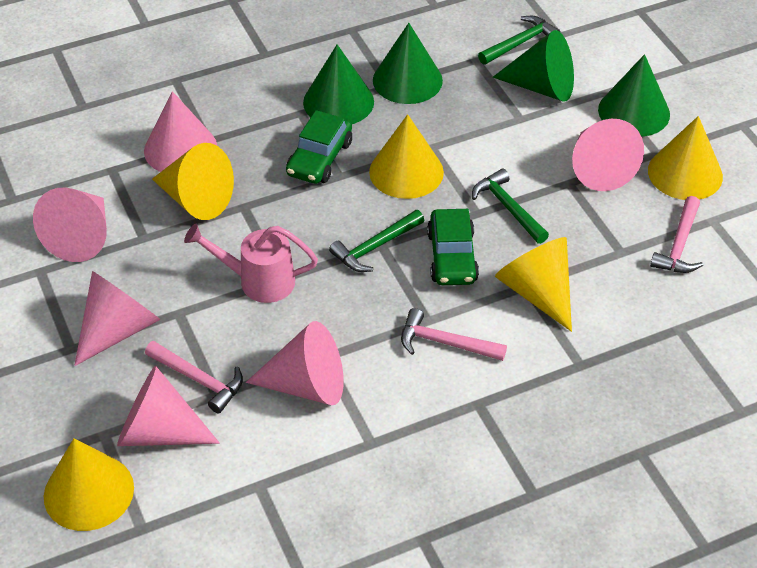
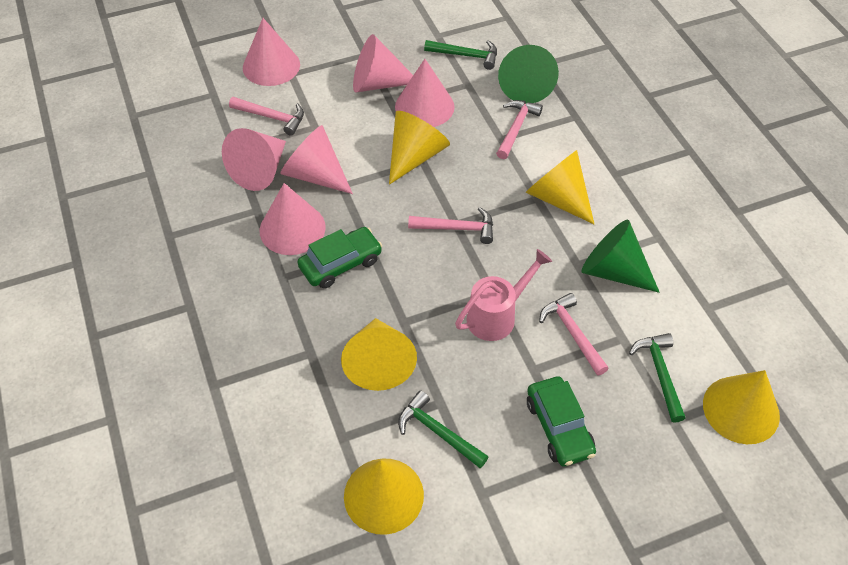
green cone: 4 -> 2
pink hammer: 3 -> 4

